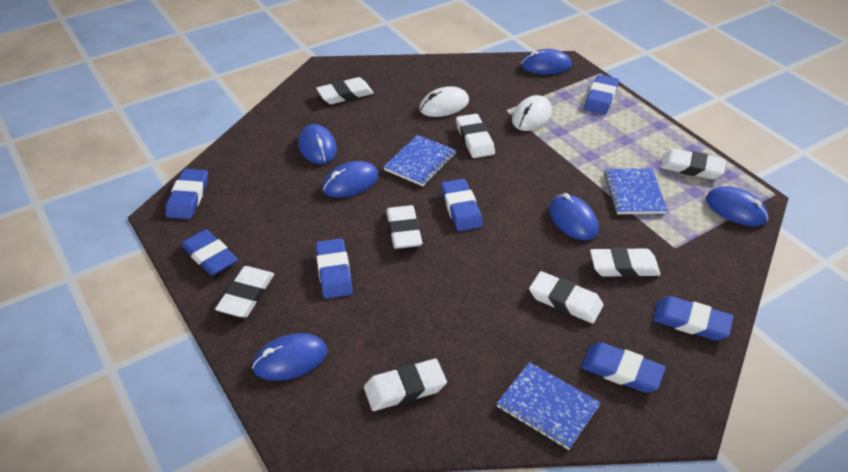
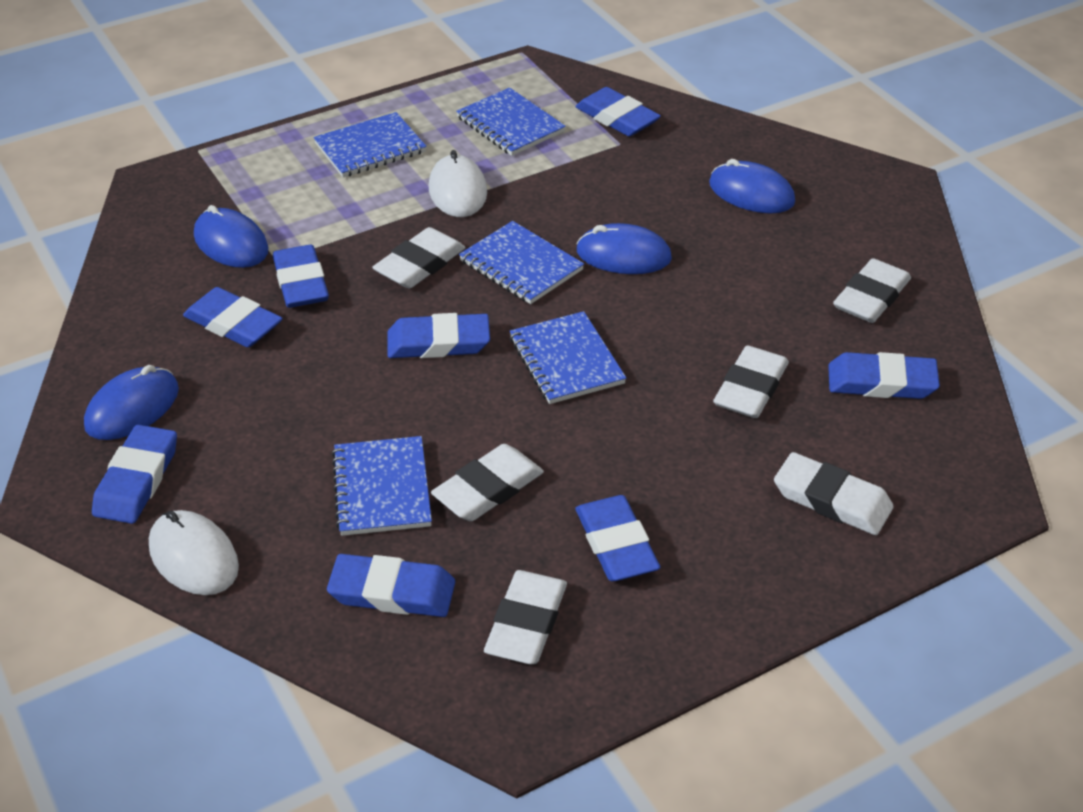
blue eraser: 7 -> 8
blue mouse: 6 -> 4
blue notebook: 3 -> 5
white eraser: 8 -> 6

